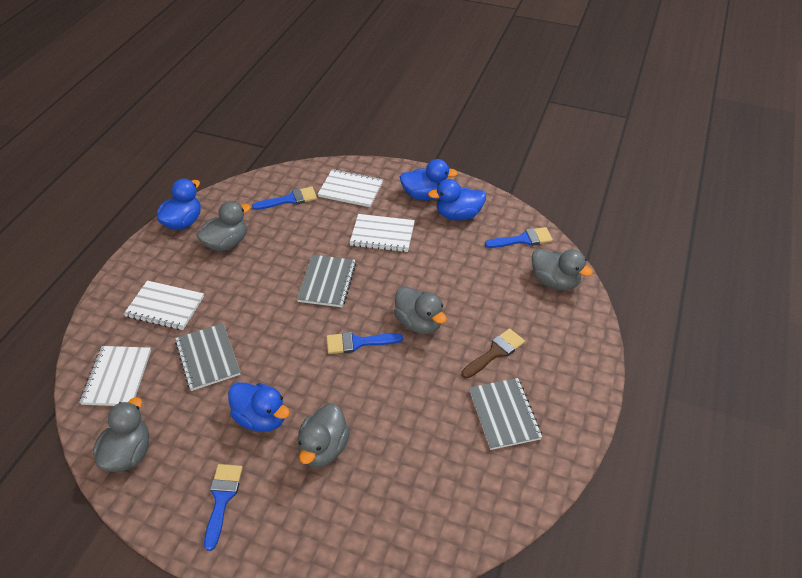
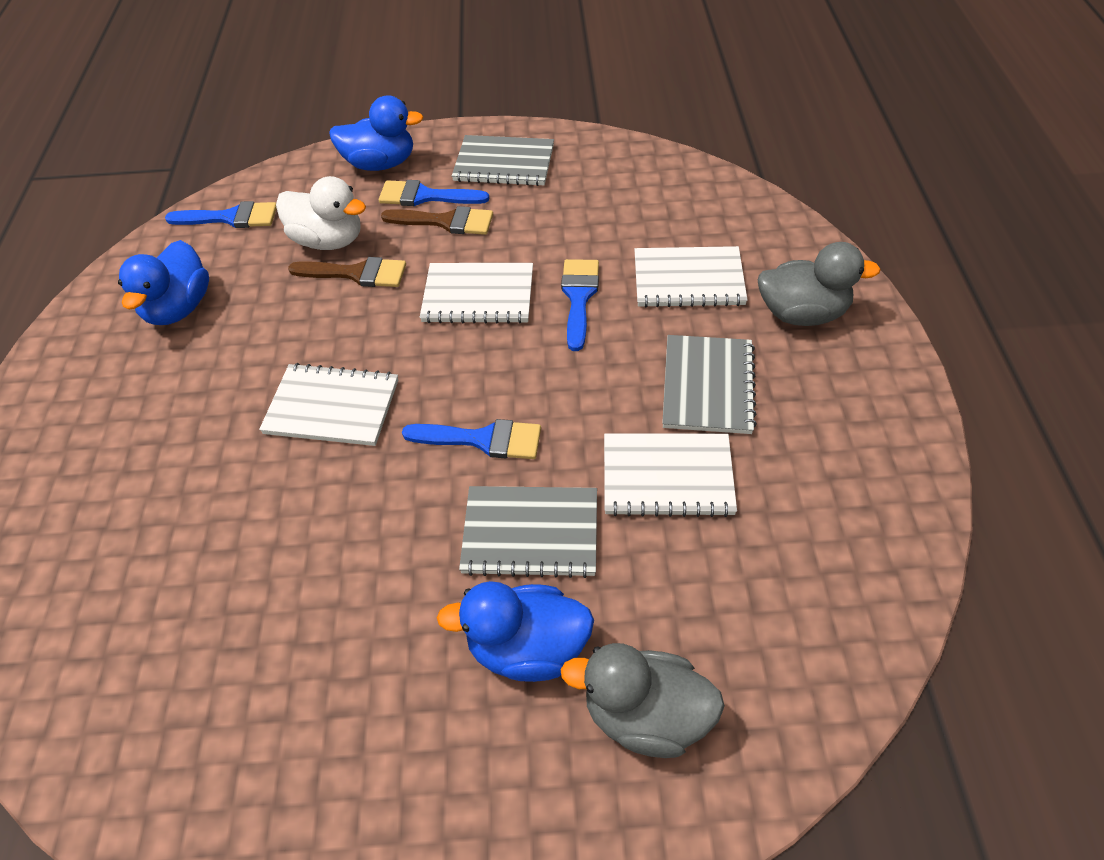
blue duck: 4 -> 3
brown brush: 1 -> 2
grey duck: 5 -> 2
white duck: 0 -> 1

